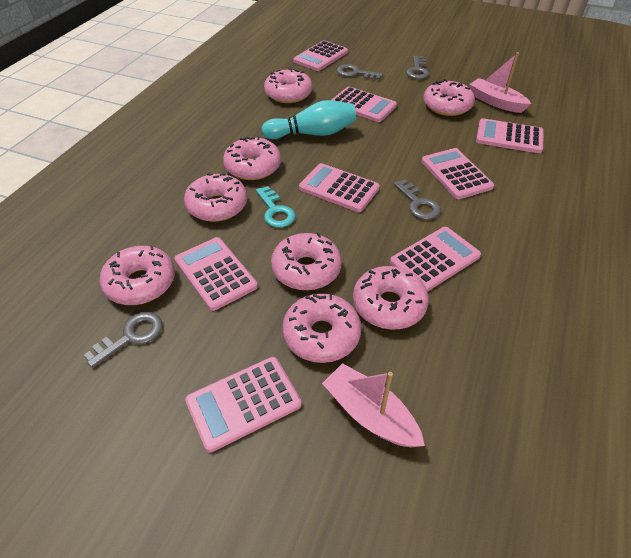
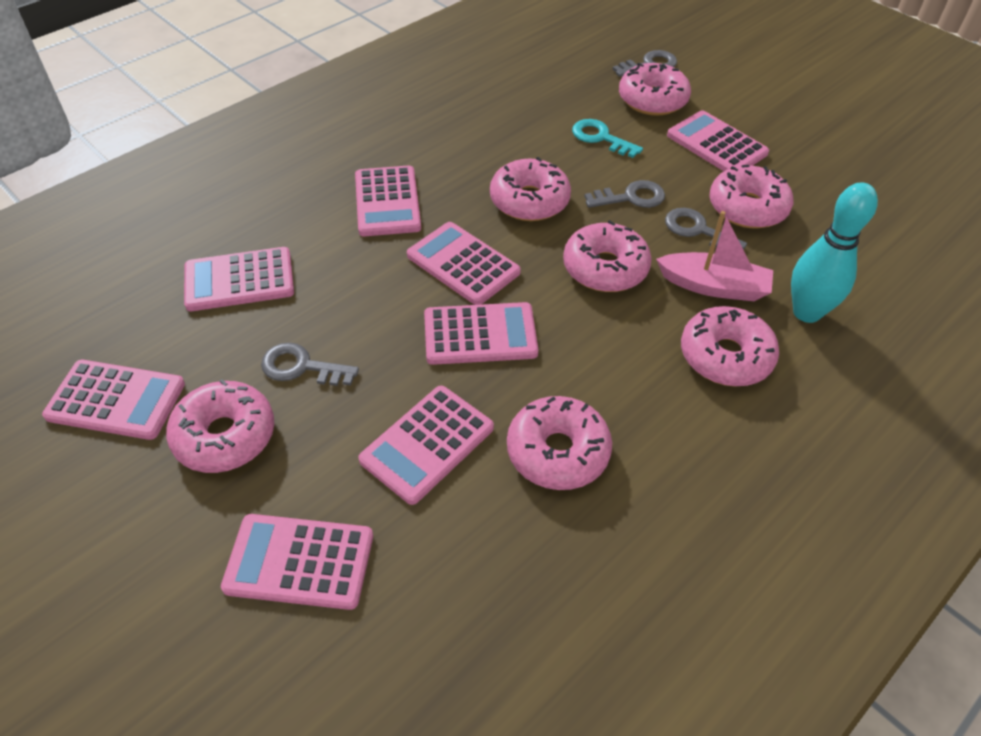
pink boat: 2 -> 1
pink donut: 8 -> 7

